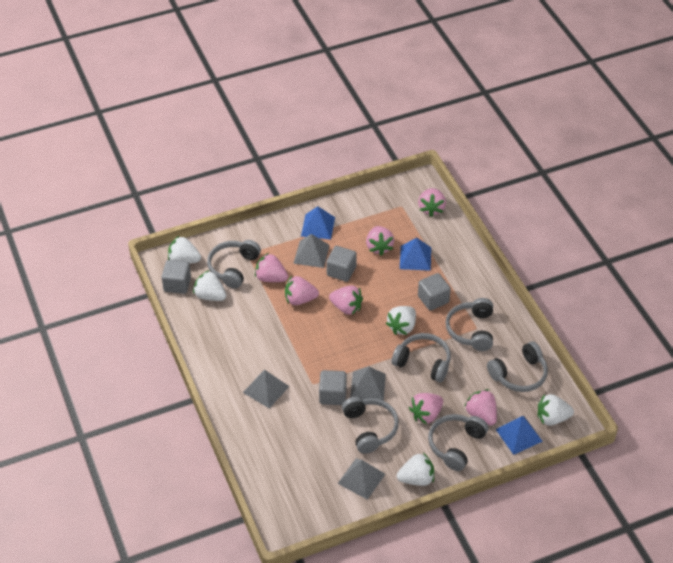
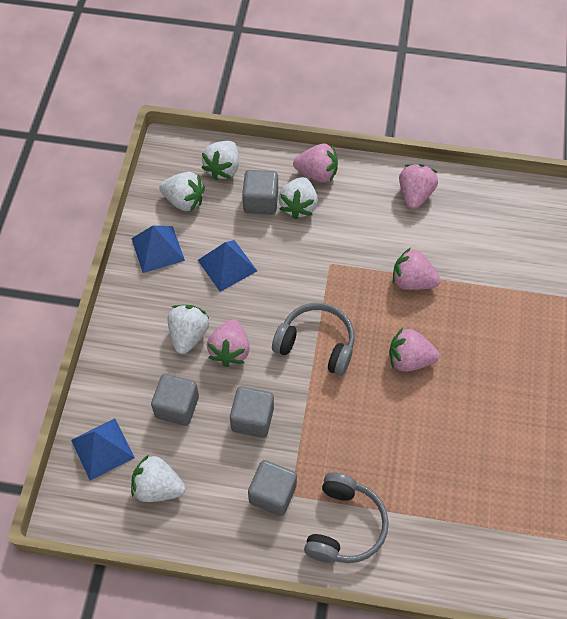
grey headphones: 6 -> 2
grey pyramid: 4 -> 0
pink strawberry: 7 -> 5

